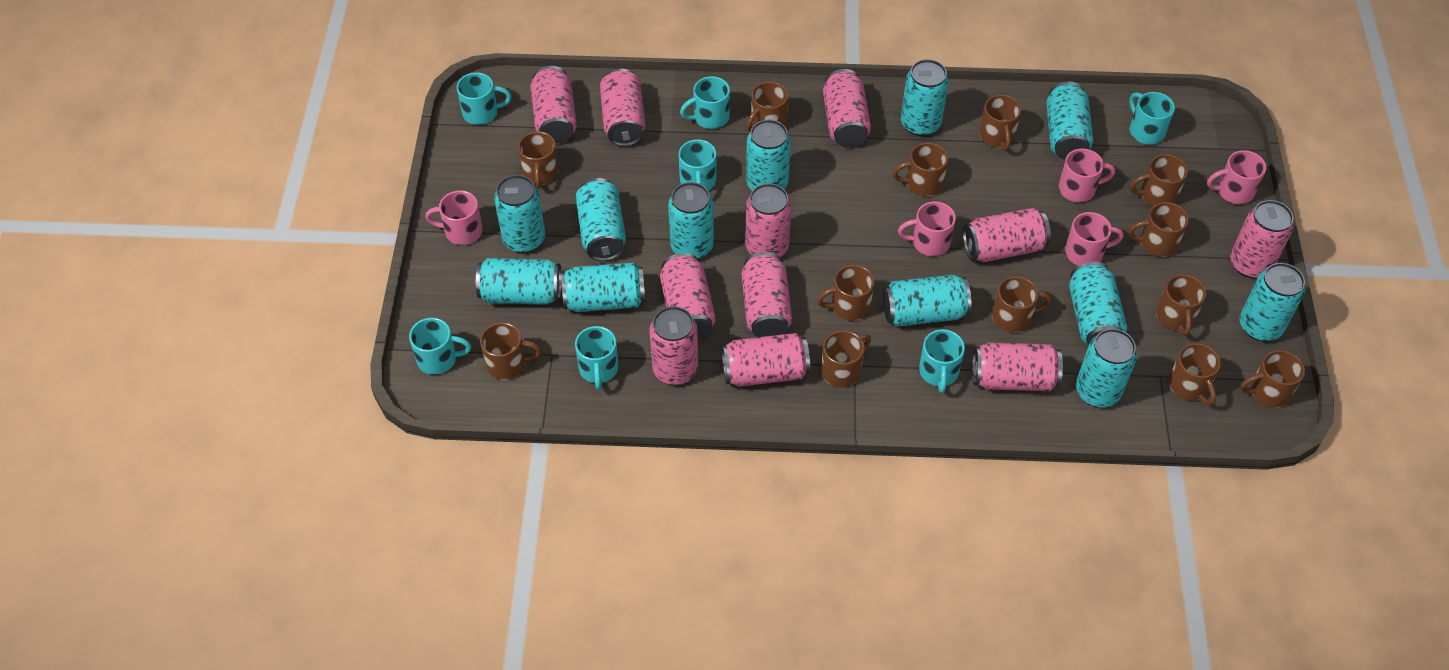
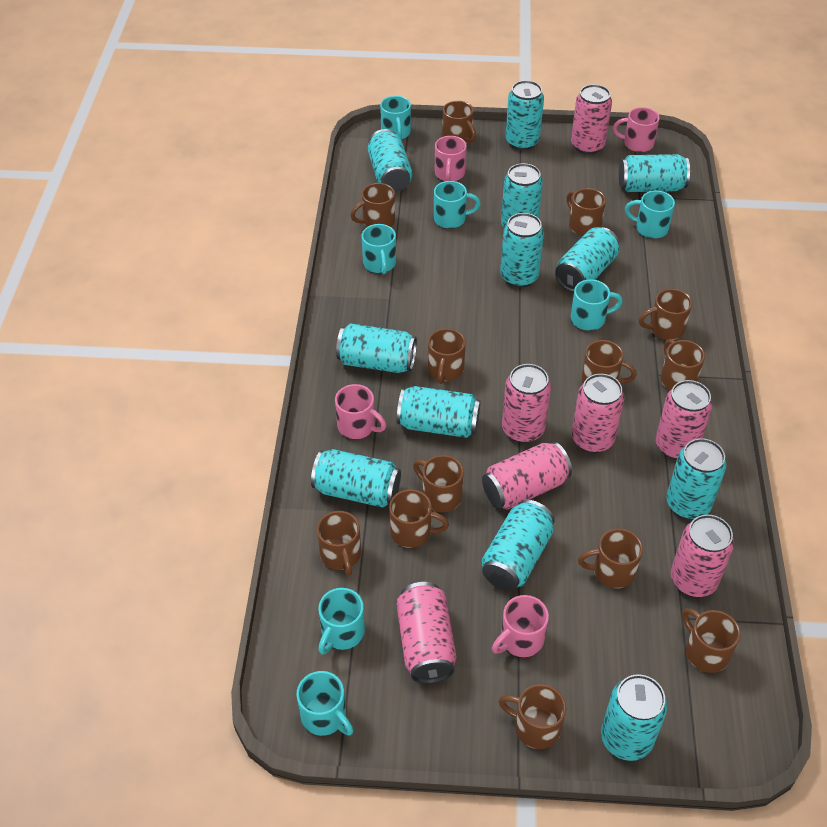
pink can: 11 -> 7
pink mug: 5 -> 4

